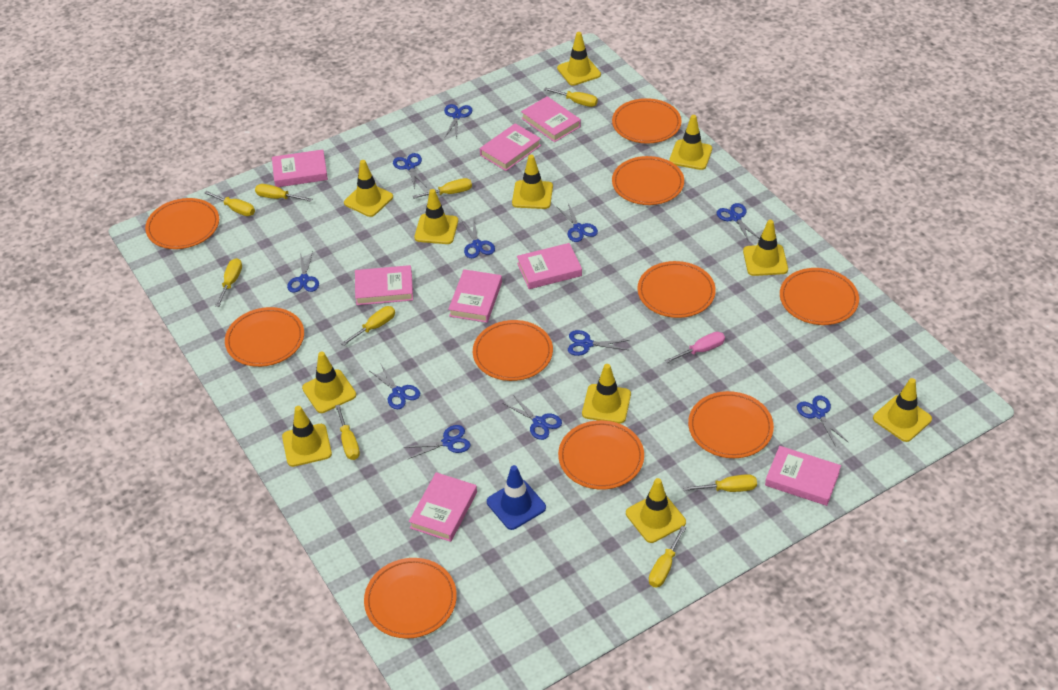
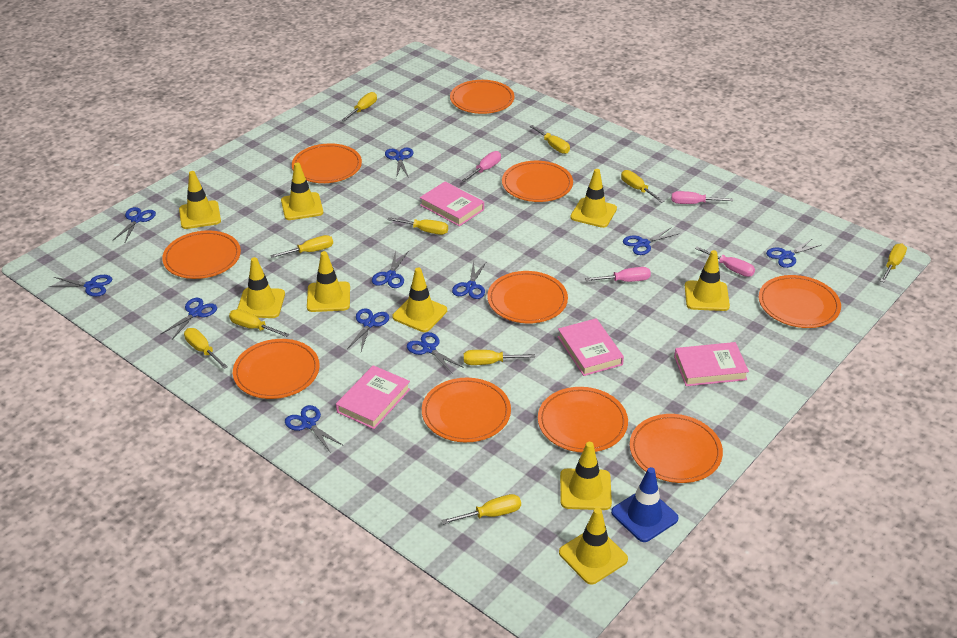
pink book: 8 -> 4
pink screwdriver: 1 -> 4
yellow screwdriver: 9 -> 10
yellow traffic cone: 11 -> 9

